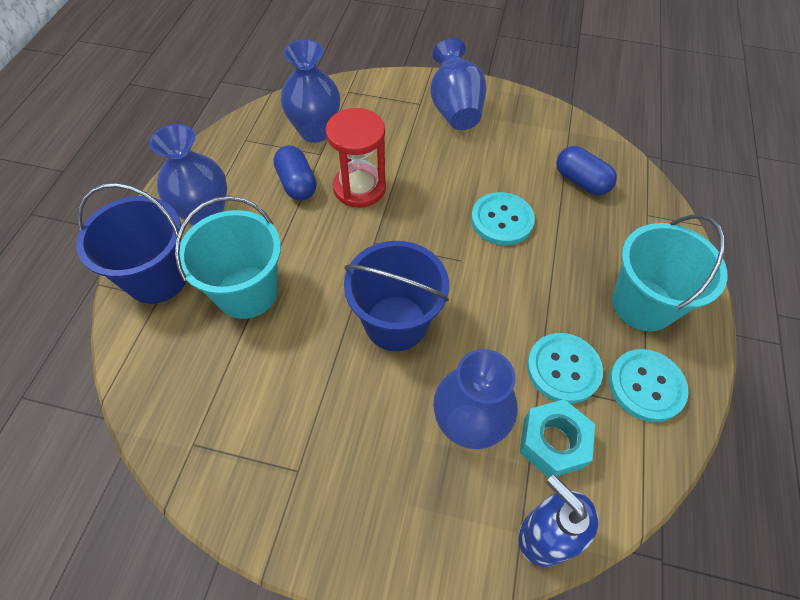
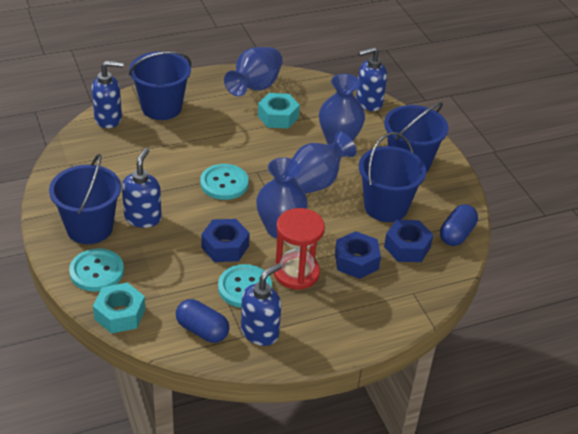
blue bucket: 2 -> 4
blue nut: 0 -> 3
blue soap dispenser: 1 -> 4
turquoise bucket: 2 -> 0
turquoise nut: 1 -> 2

